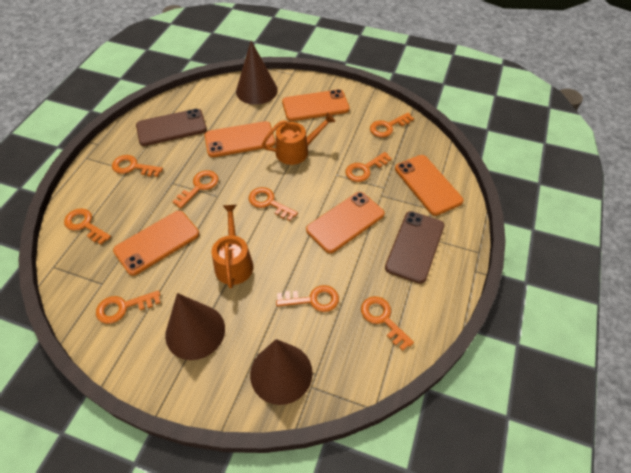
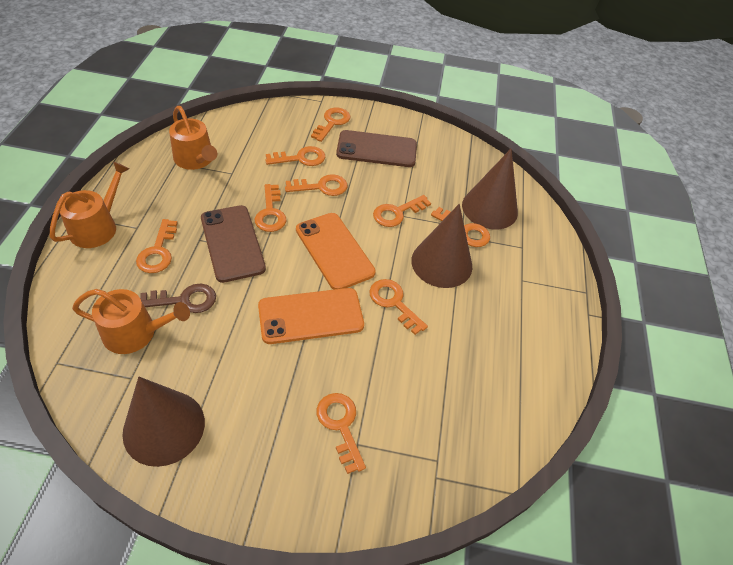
brown key: 0 -> 1
orange phone: 5 -> 2
orange watering can: 2 -> 3

